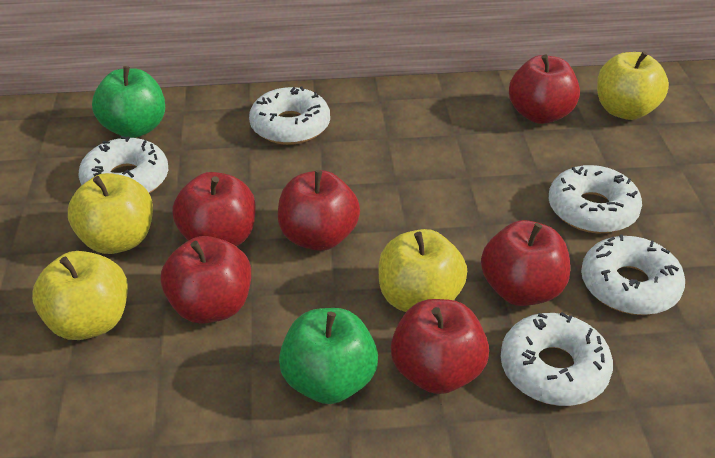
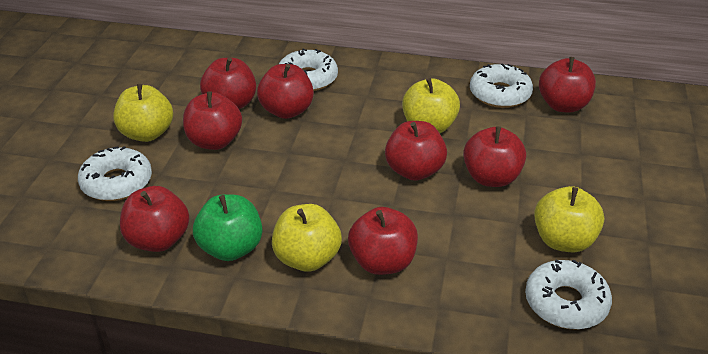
green apple: 2 -> 1
red apple: 6 -> 8
white donut: 5 -> 4

